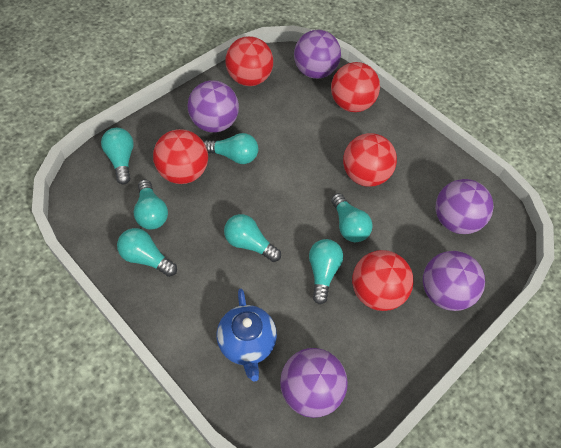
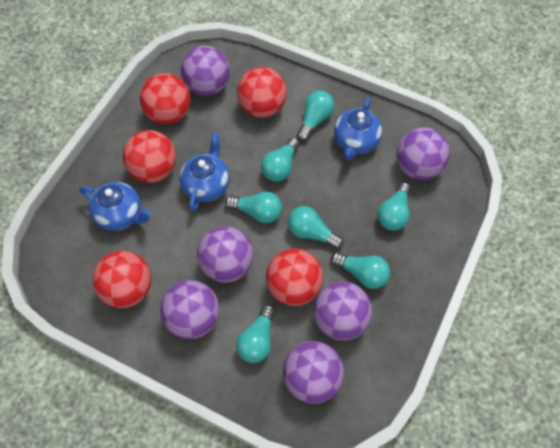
blue teapot: 1 -> 3
purple ball: 5 -> 6

